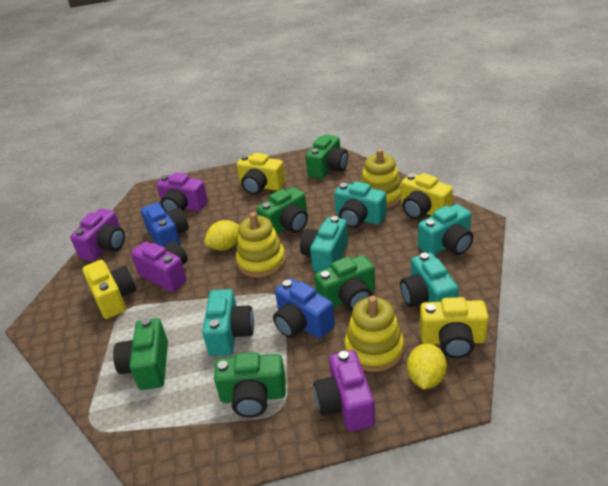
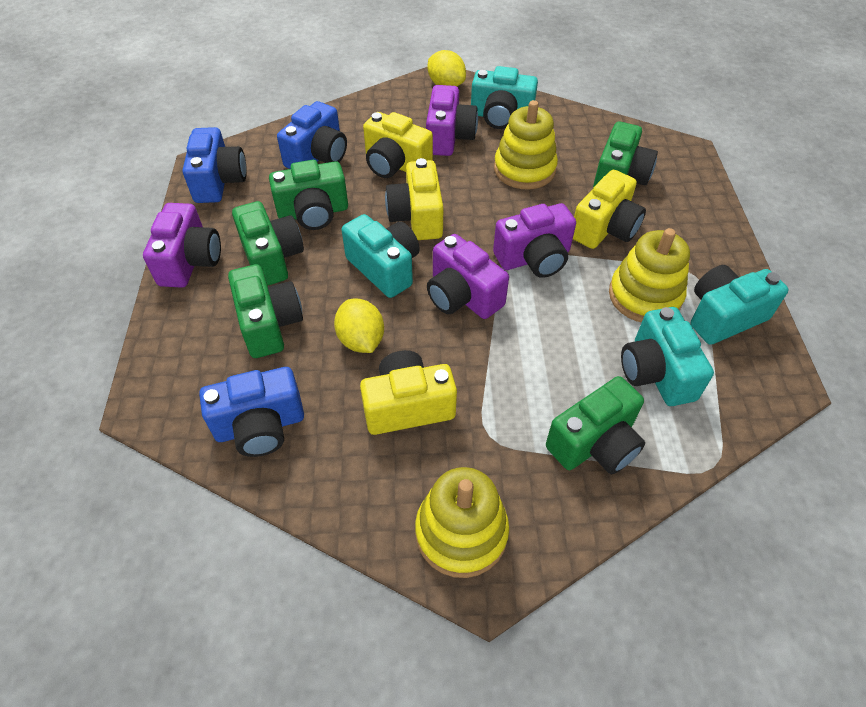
blue camera: 2 -> 3
turquoise camera: 5 -> 4

